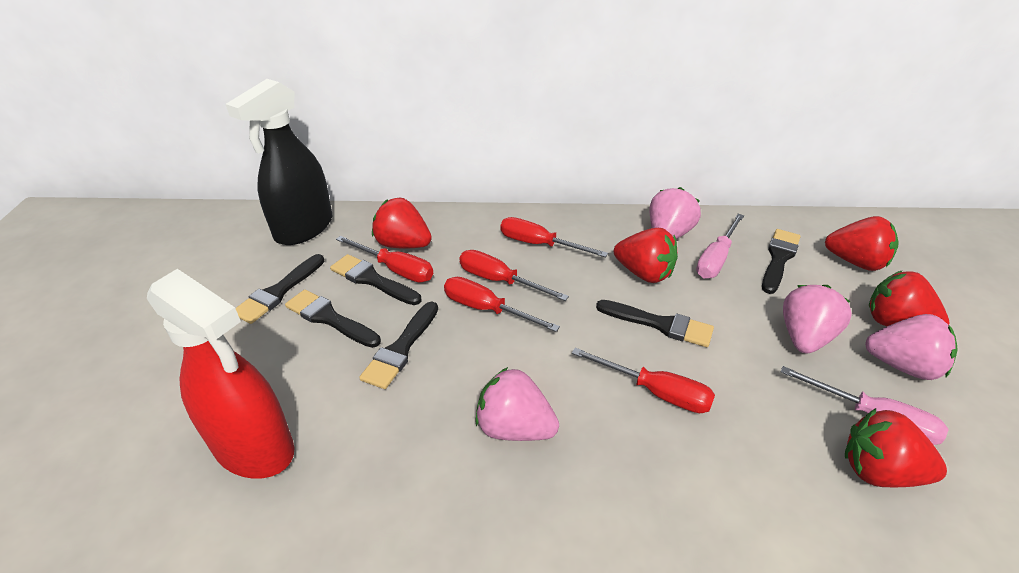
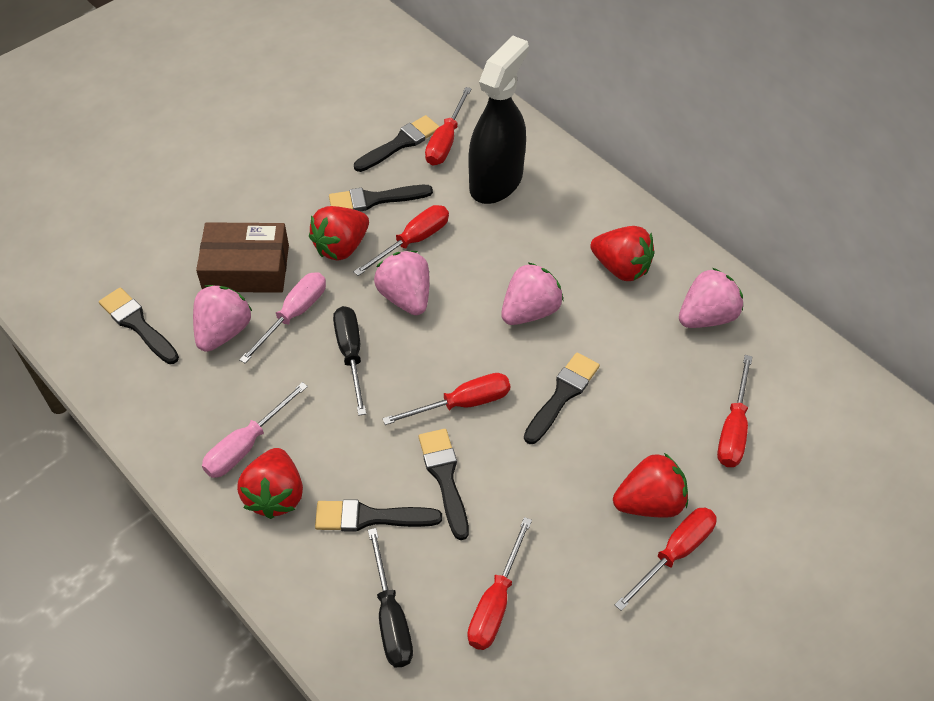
black screwdriver: 0 -> 2
brown box: 0 -> 1
red screwdriver: 5 -> 6
red spray bottle: 1 -> 0
red strawberry: 5 -> 4

